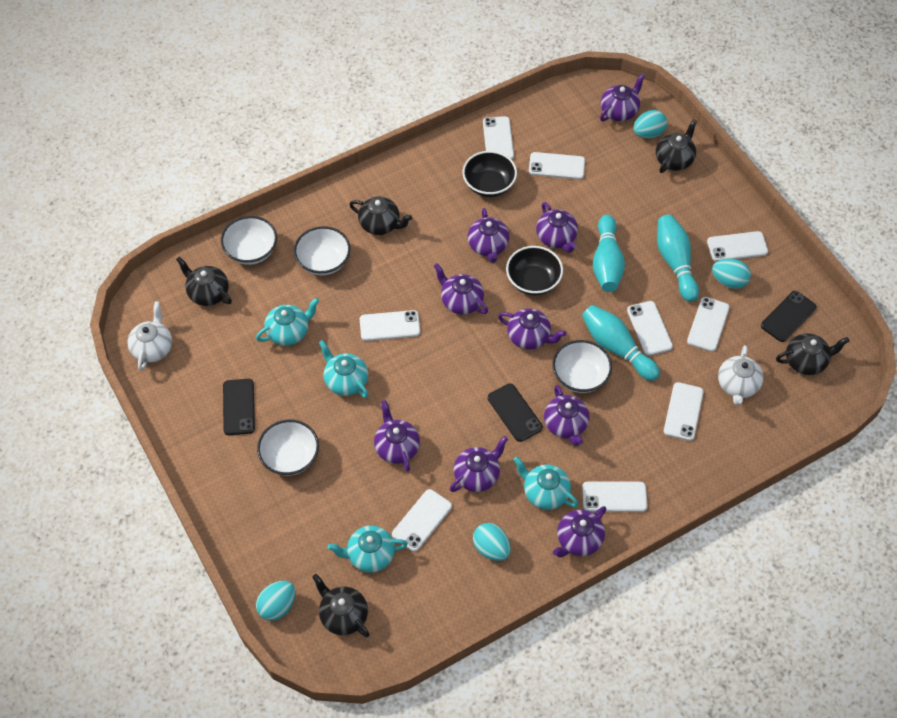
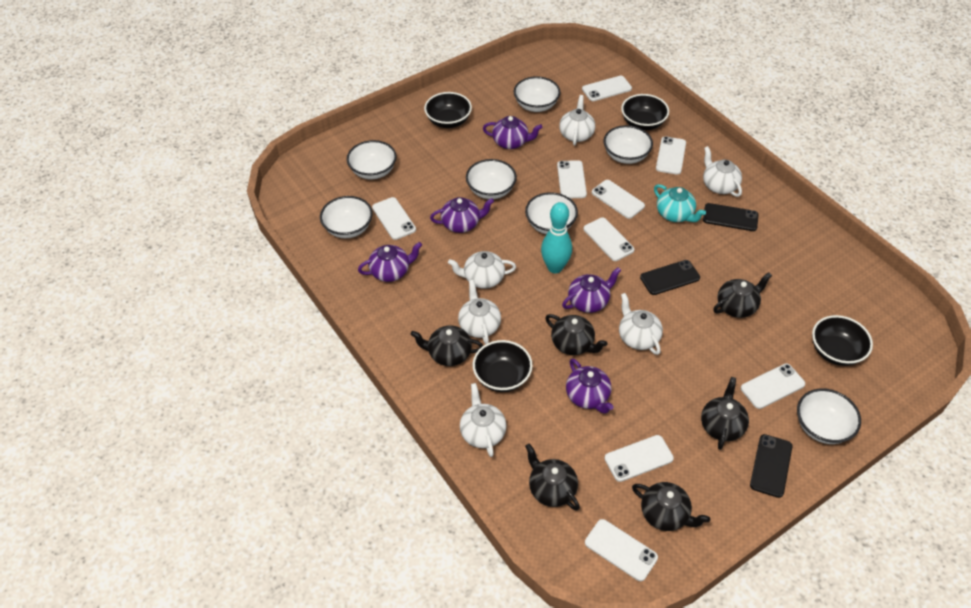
black bowl: 2 -> 4
black teapot: 5 -> 6
purple teapot: 9 -> 5
turquoise bowling pin: 3 -> 1
turquoise egg: 4 -> 0
turquoise teapot: 4 -> 1
white bowl: 4 -> 7
white teapot: 2 -> 6

